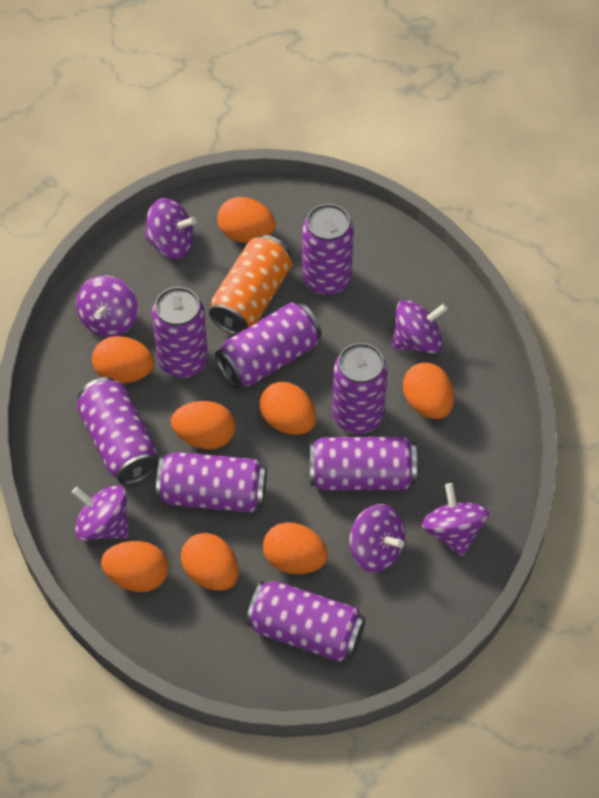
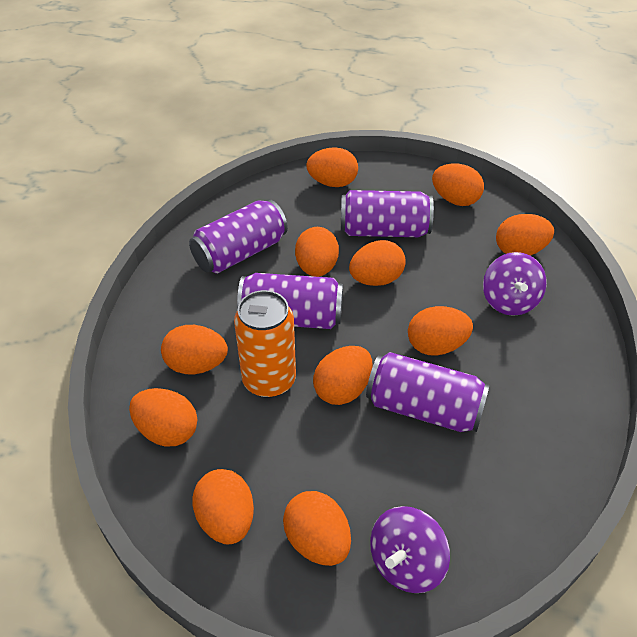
orange egg: 8 -> 11
purple can: 8 -> 4
purple spinning top: 6 -> 2

